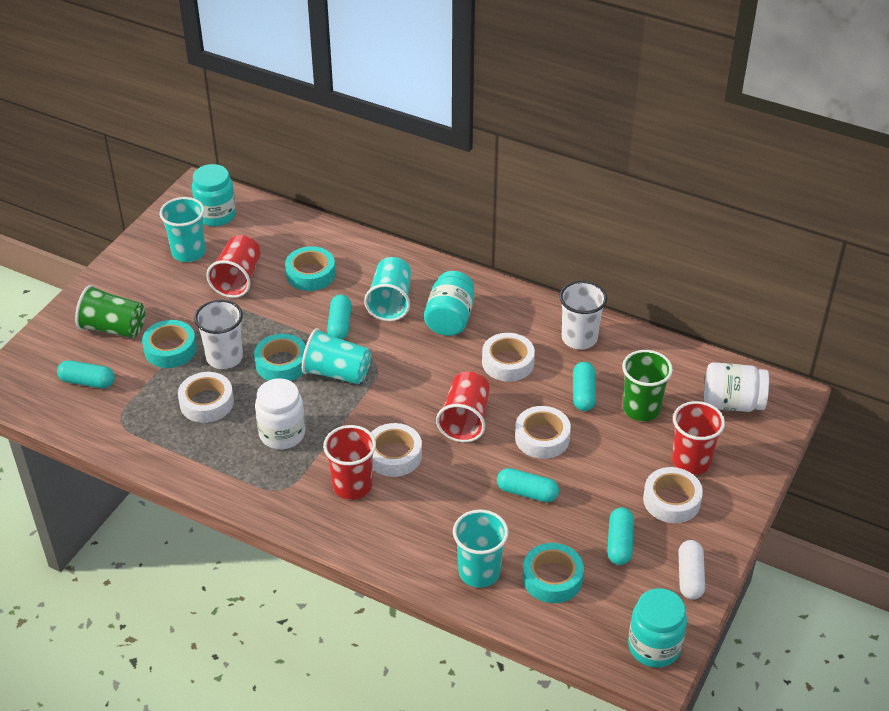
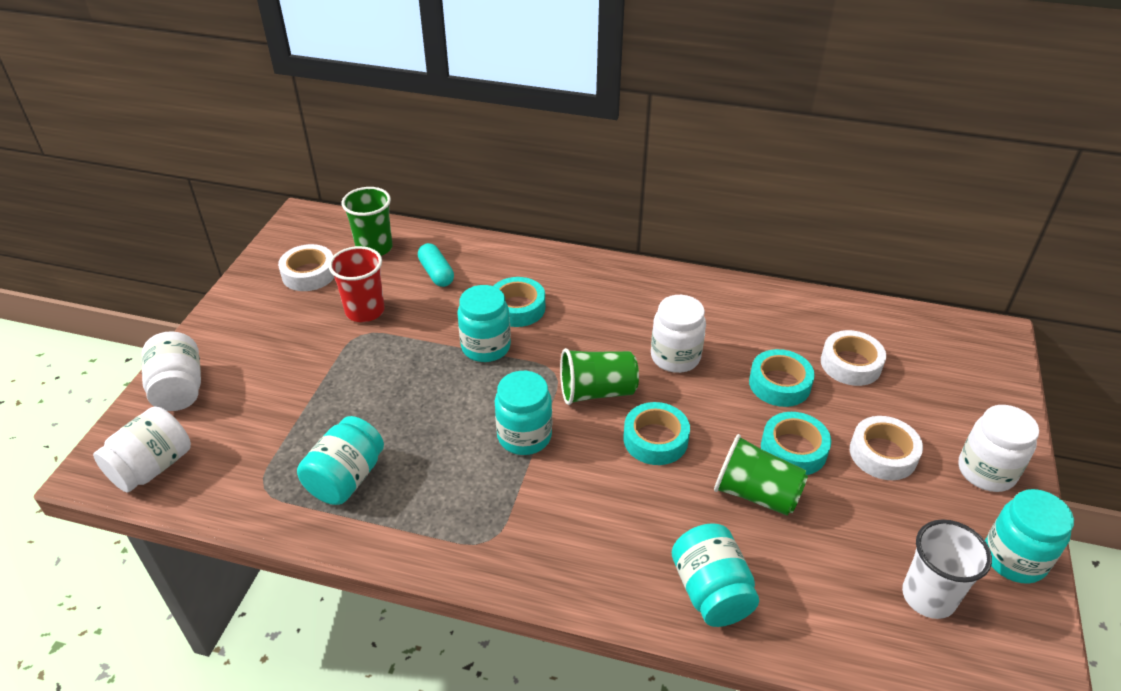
green cup: 2 -> 3
red cup: 4 -> 1
turquoise capsule: 5 -> 1
turquoise cup: 4 -> 0
turquoise jar: 3 -> 5
white capsule: 1 -> 0
white cup: 2 -> 1
white jar: 2 -> 4
white tape: 5 -> 3

